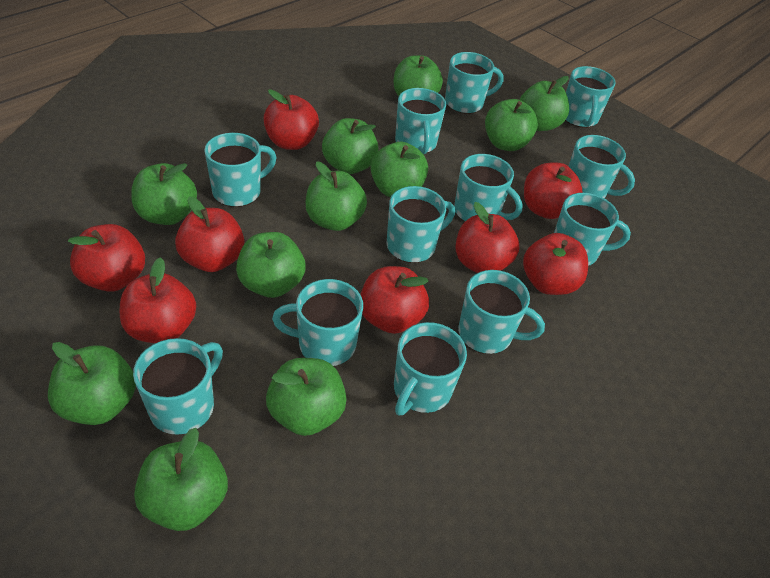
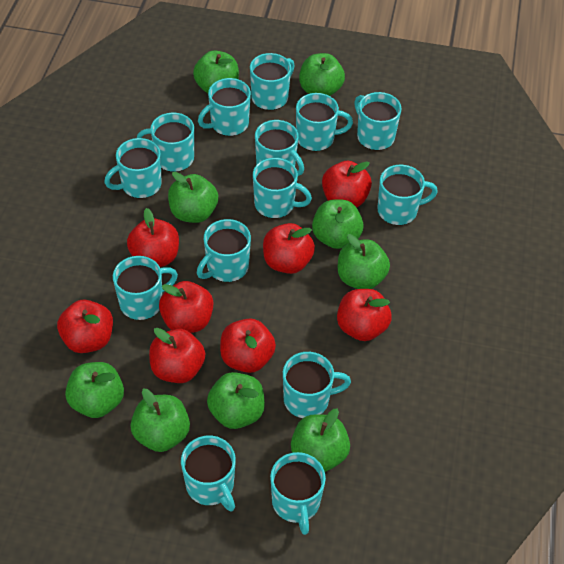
green apple: 11 -> 9
turquoise mug: 12 -> 14

